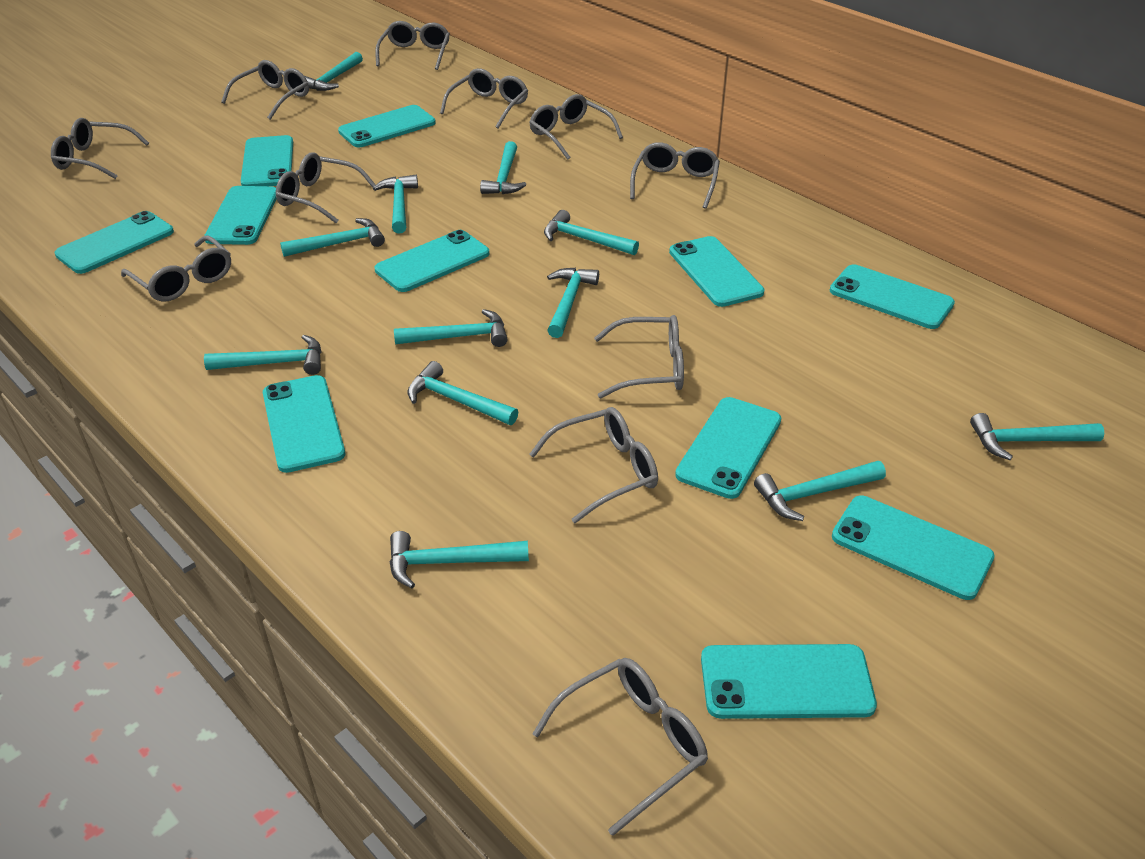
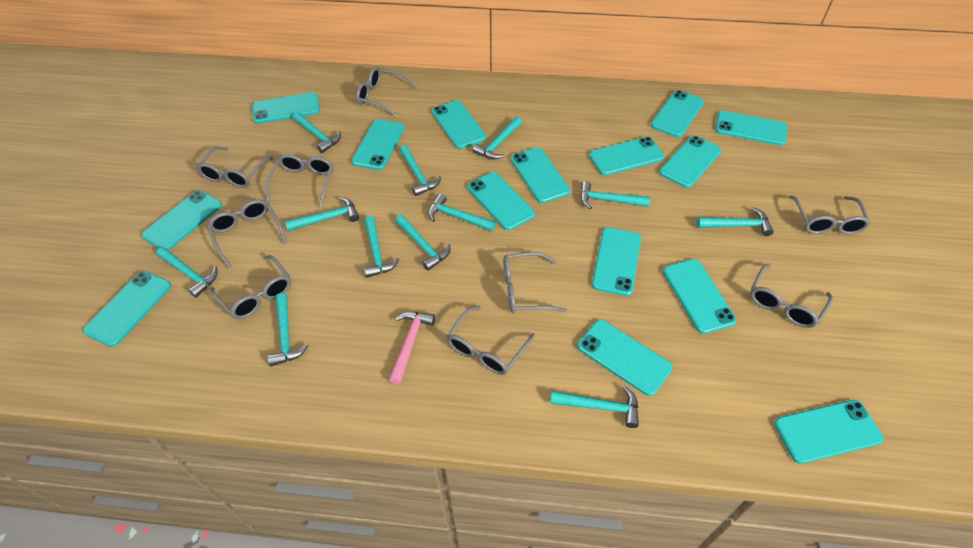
grey glasses: 11 -> 9
pink hammer: 0 -> 1
turquoise phone: 11 -> 15

